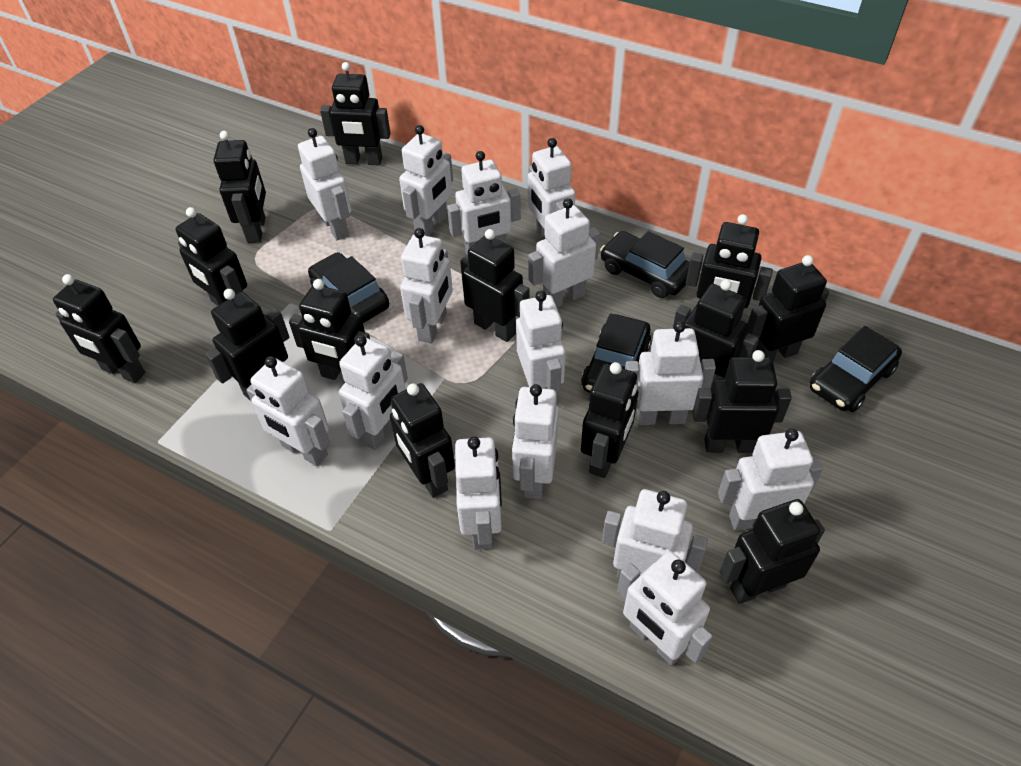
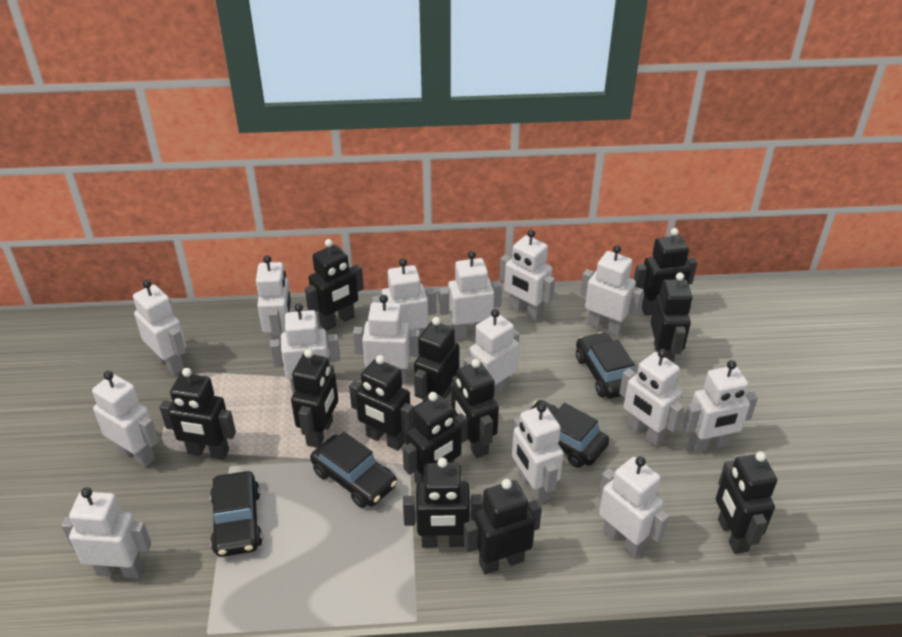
black robot: 14 -> 12

